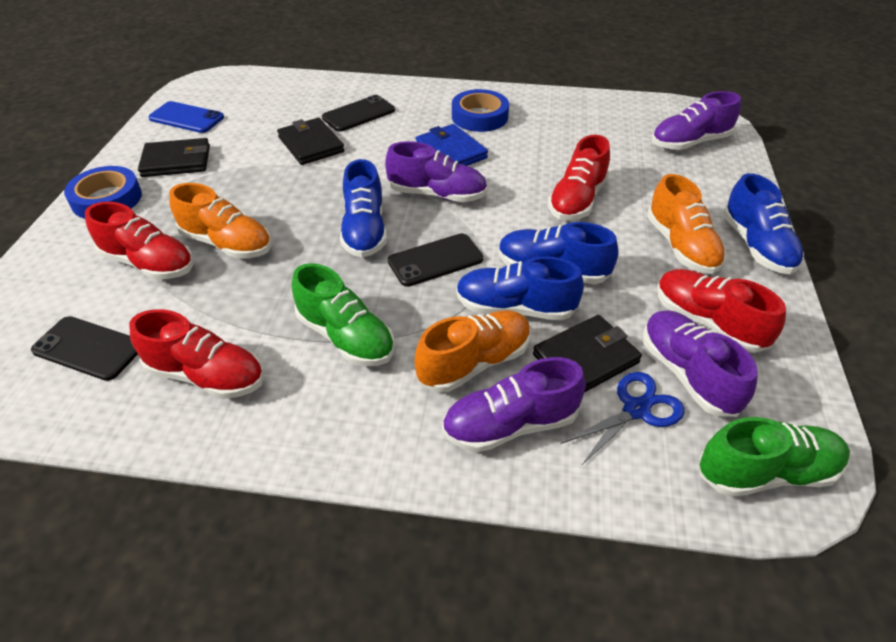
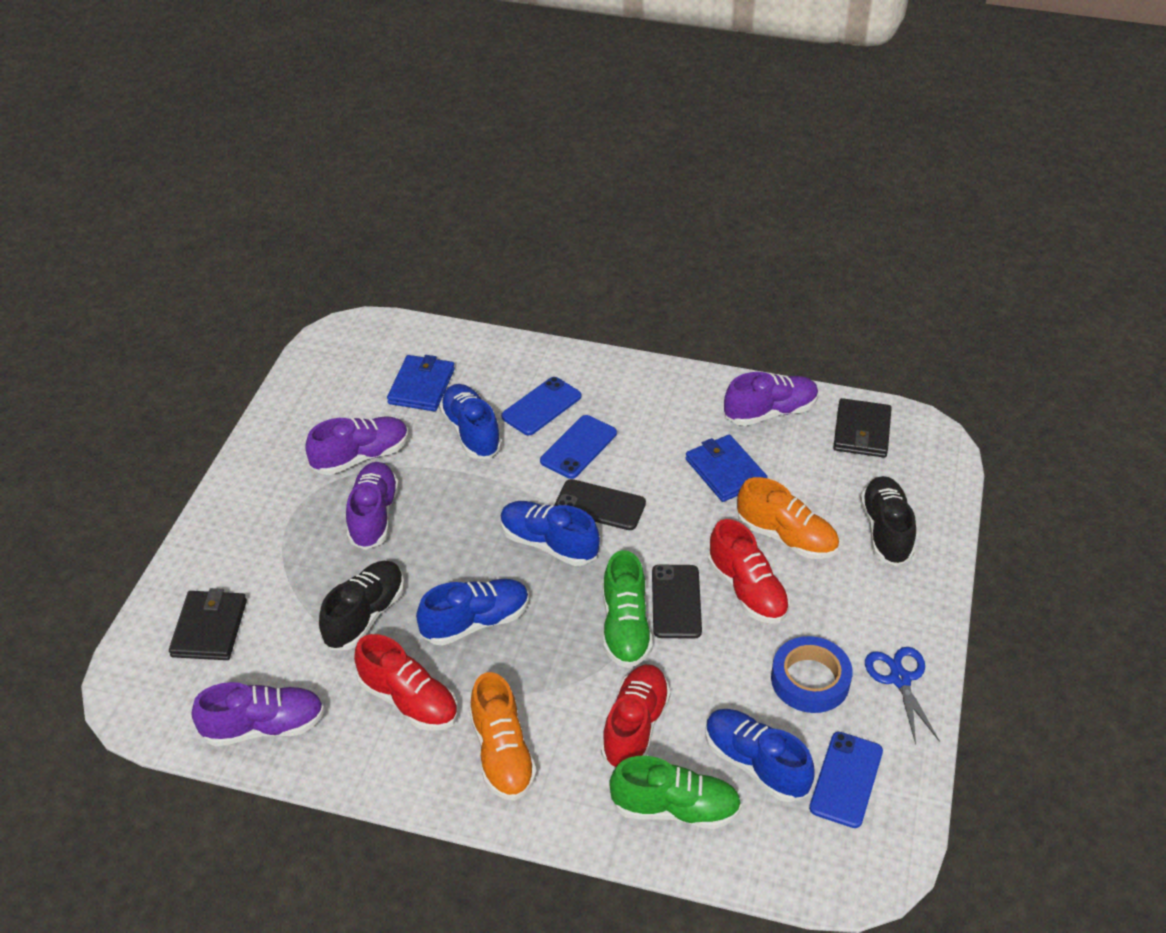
black phone: 3 -> 2
black shoe: 0 -> 2
black wallet: 3 -> 2
blue phone: 1 -> 3
blue tape: 2 -> 1
blue wallet: 1 -> 2
orange shoe: 3 -> 2
red shoe: 4 -> 3

